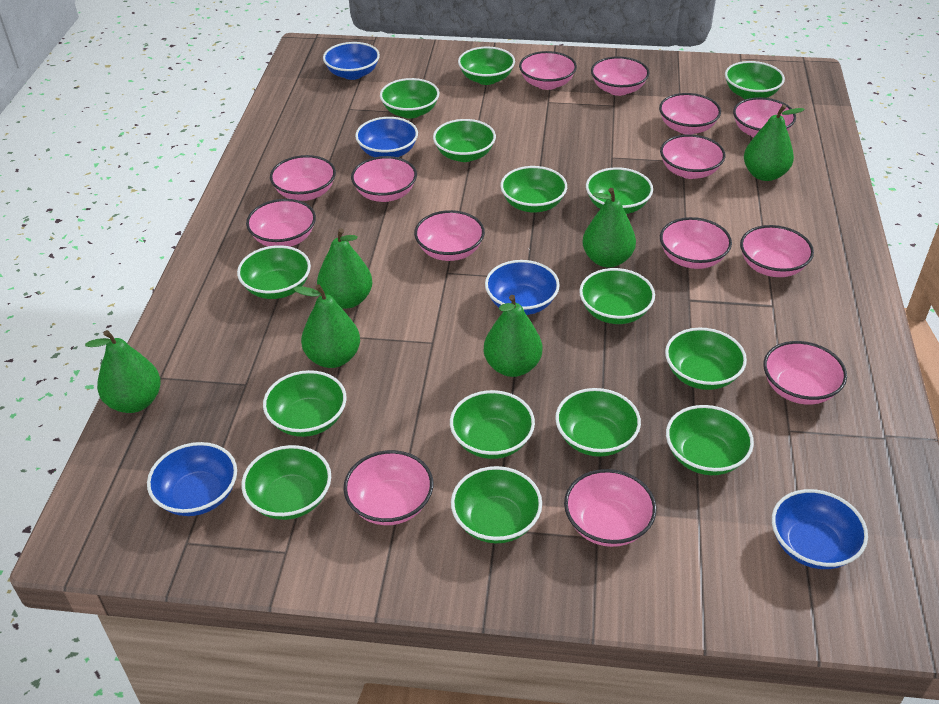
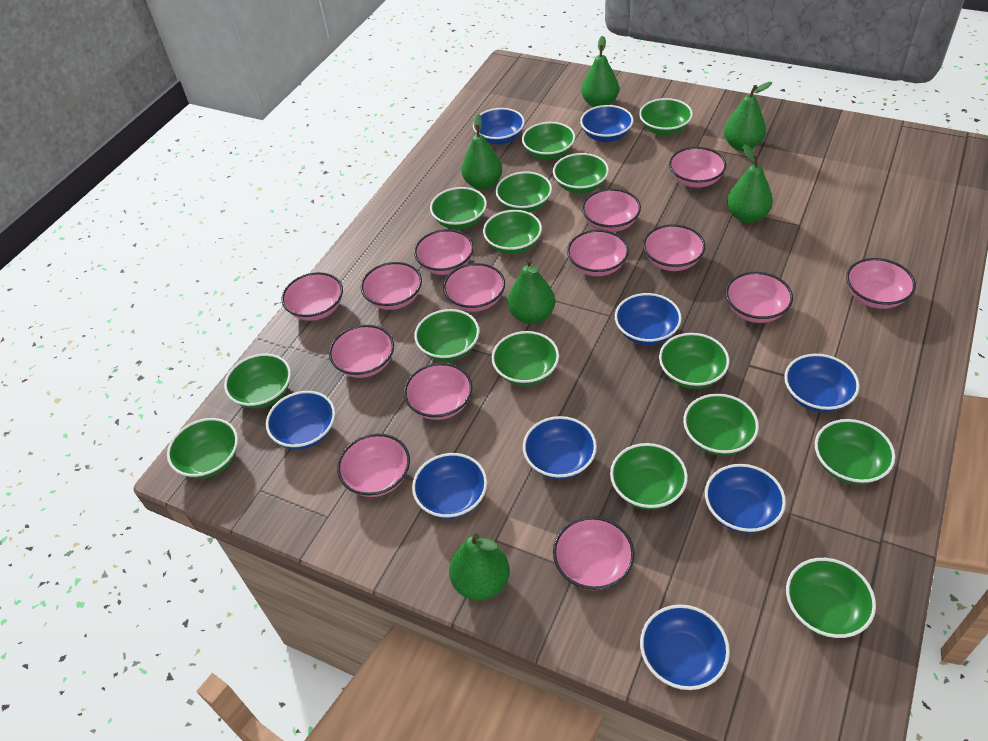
blue bowl: 5 -> 9

